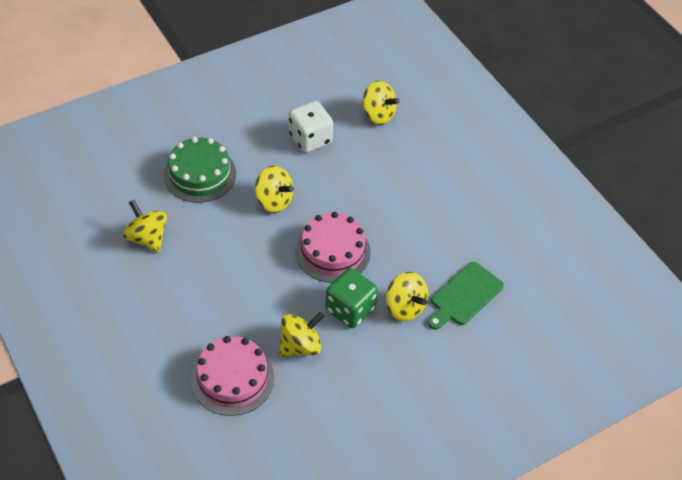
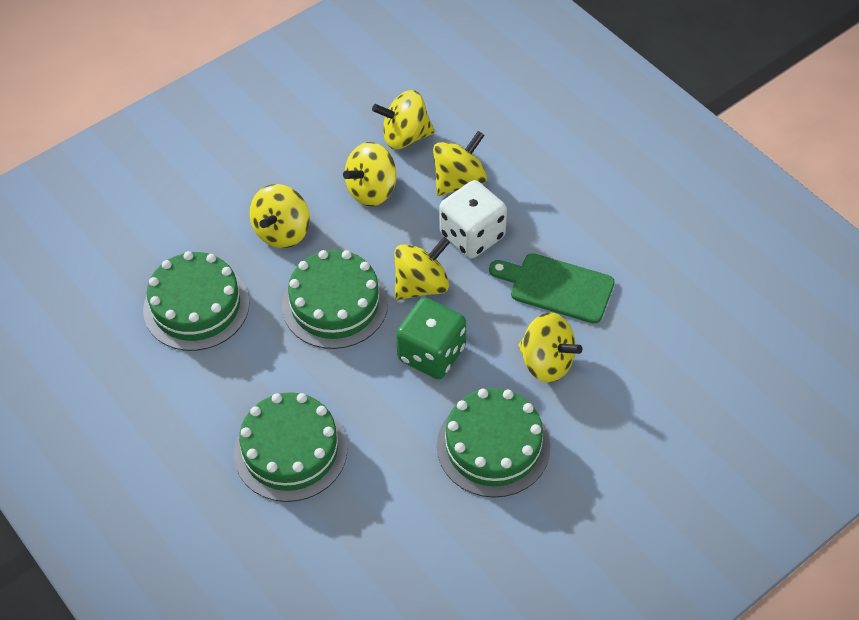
green cake: 1 -> 4
pink cake: 2 -> 0
yellow spinning top: 5 -> 6

